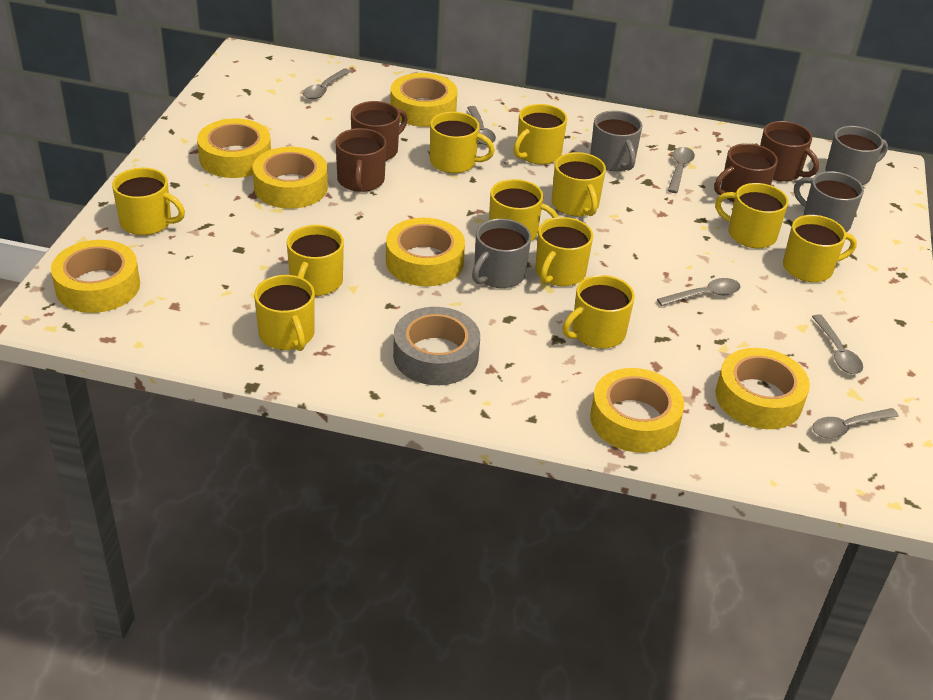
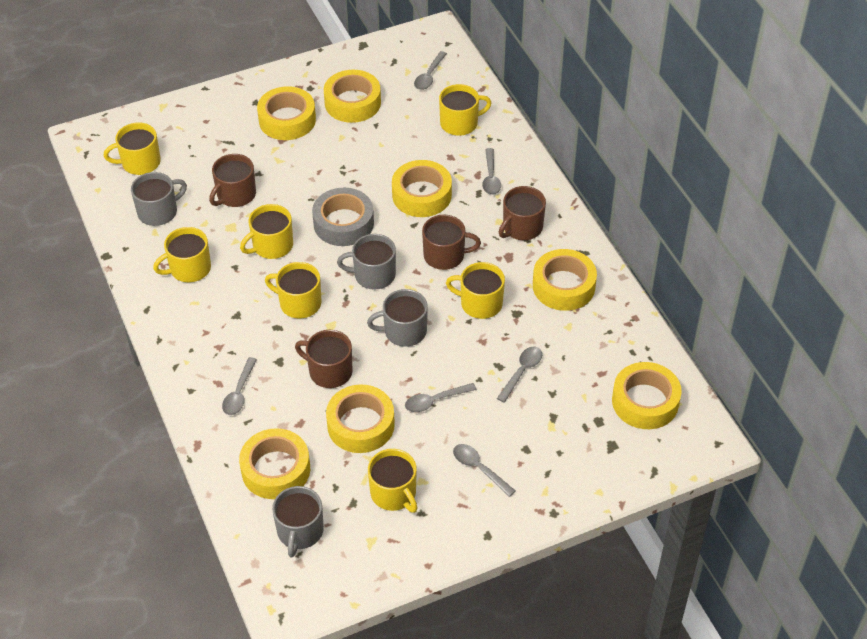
yellow mug: 11 -> 7

